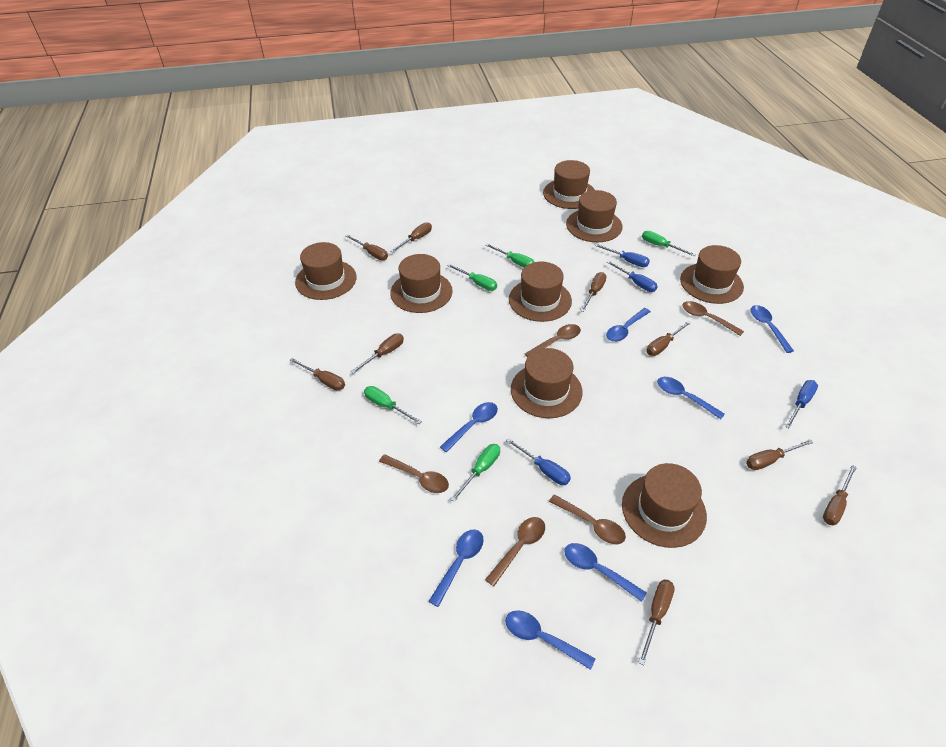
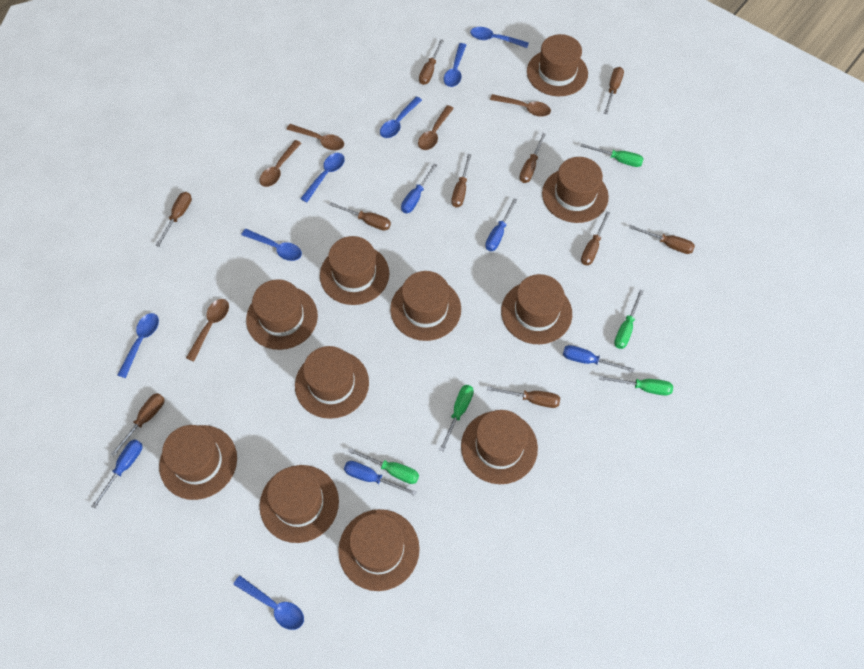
blue screwdriver: 4 -> 5
brown hat: 8 -> 11
brown screwdriver: 9 -> 10

